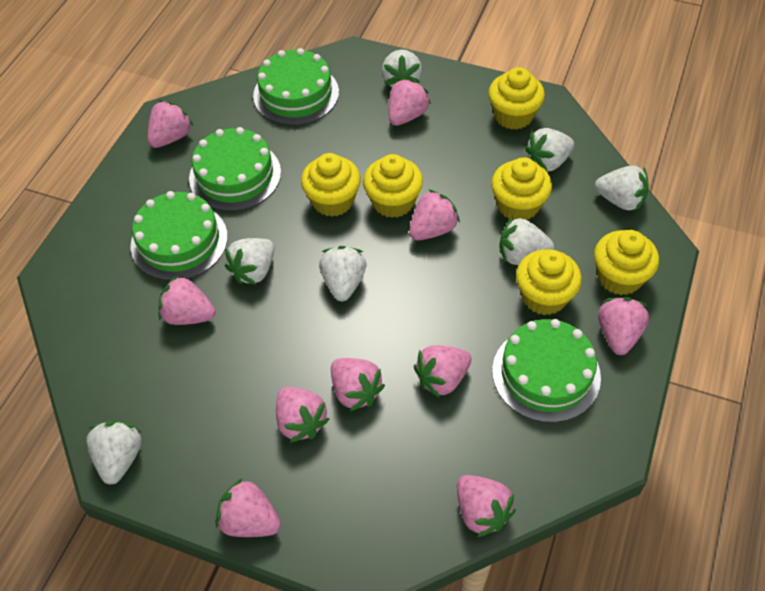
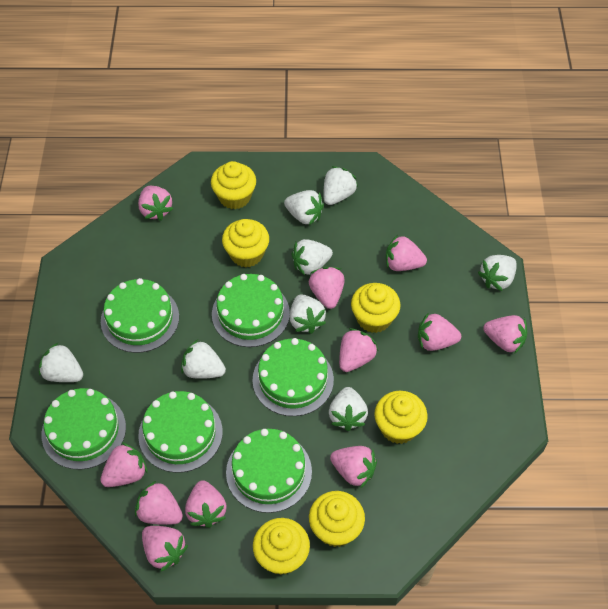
green cake: 4 -> 6
pink strawberry: 10 -> 11
white strawberry: 7 -> 8

